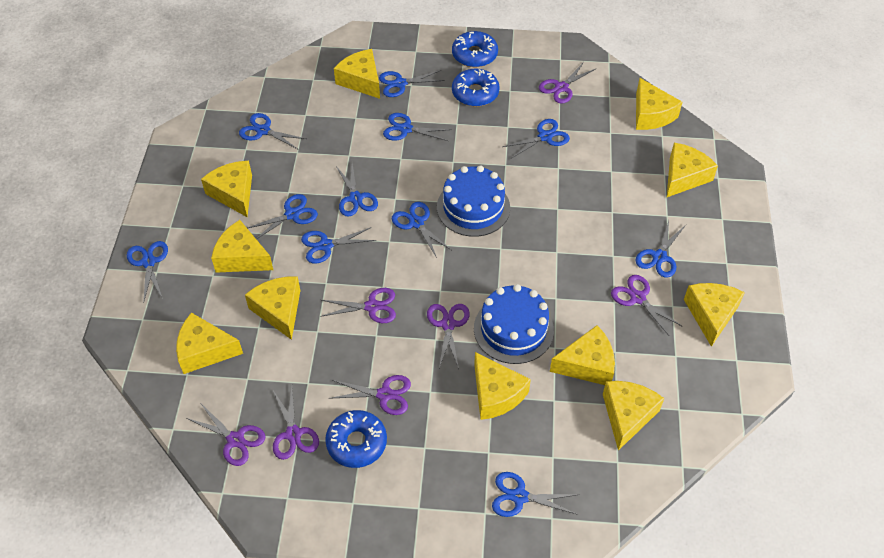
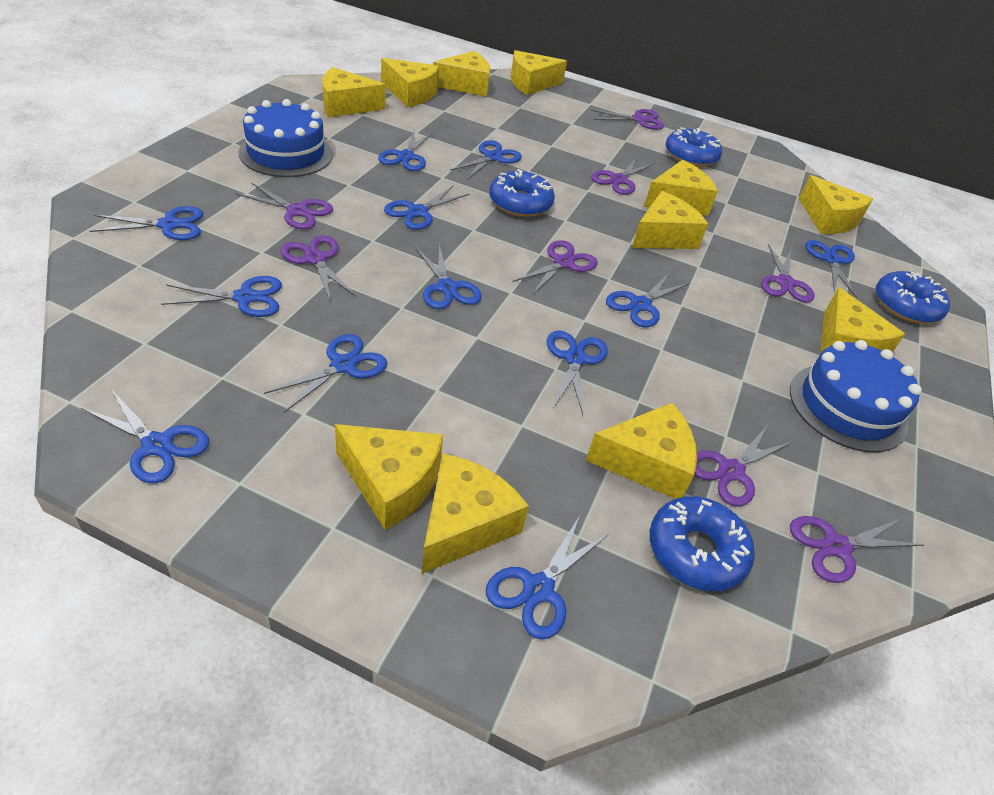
blue donut: 3 -> 4
blue scissors: 11 -> 12
purple scissors: 7 -> 8

